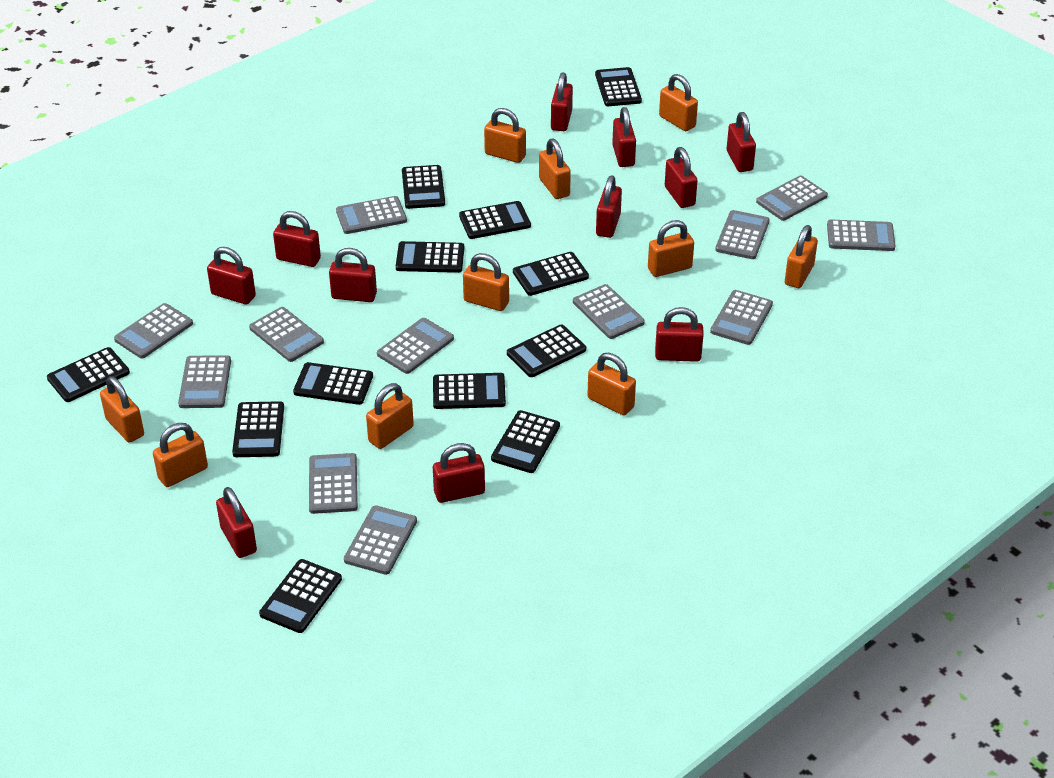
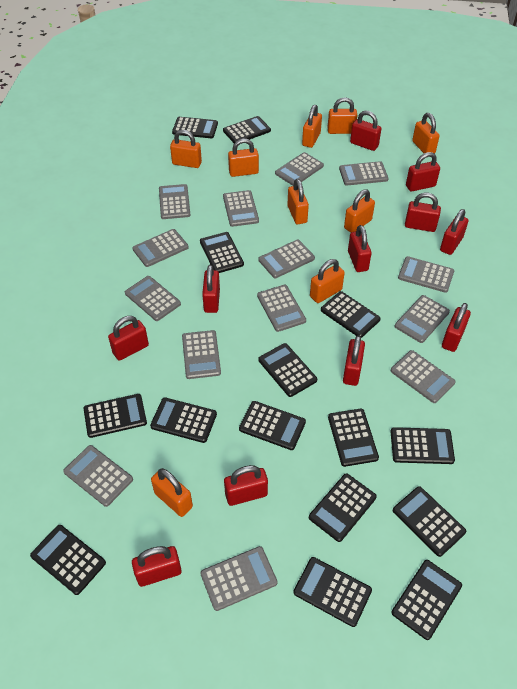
black calculator: 12 -> 15
grey calculator: 12 -> 14
orange padlock: 10 -> 9

